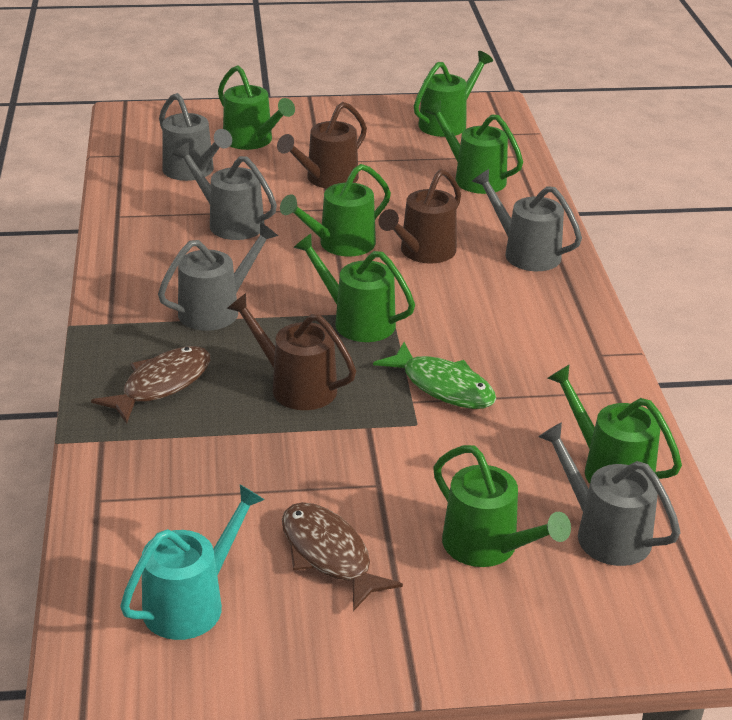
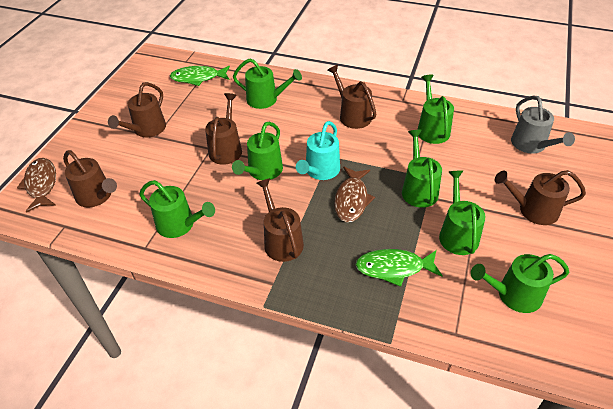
brown watering can: 3 -> 6
green fish: 1 -> 2
grey watering can: 5 -> 1

